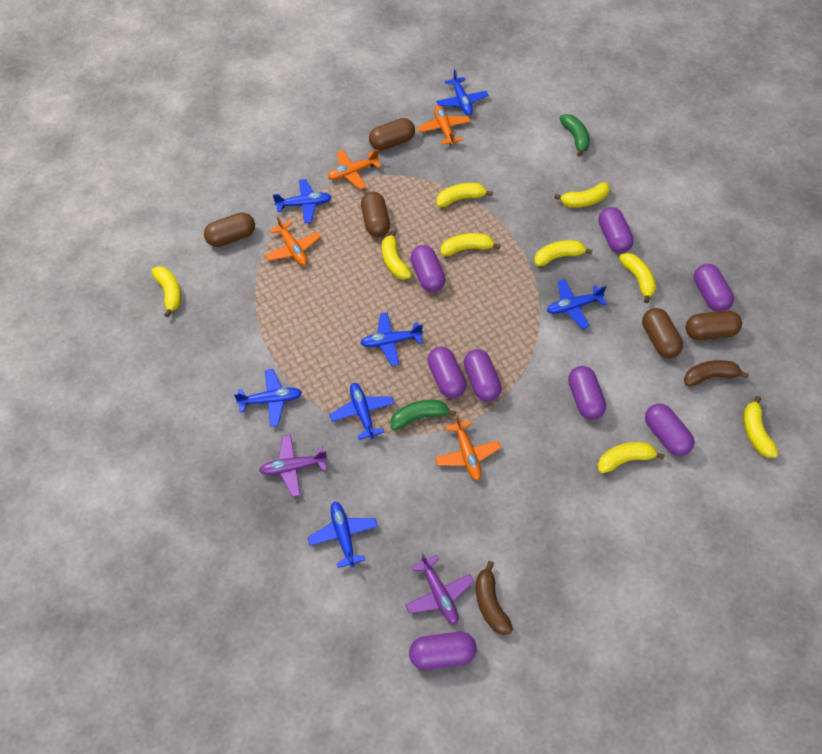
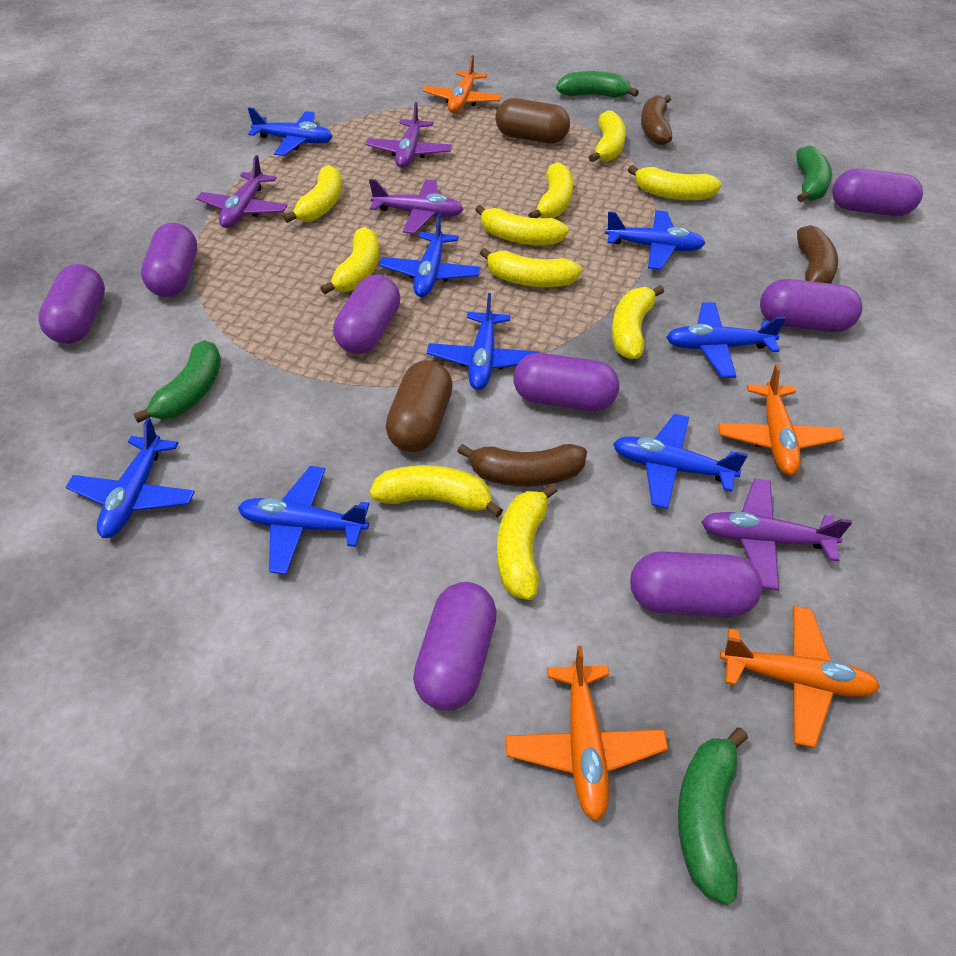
blue plane: 7 -> 8
brown banana: 2 -> 3
brown capsule: 5 -> 2
green banana: 2 -> 4
purple plane: 2 -> 4
yellow banana: 9 -> 10

